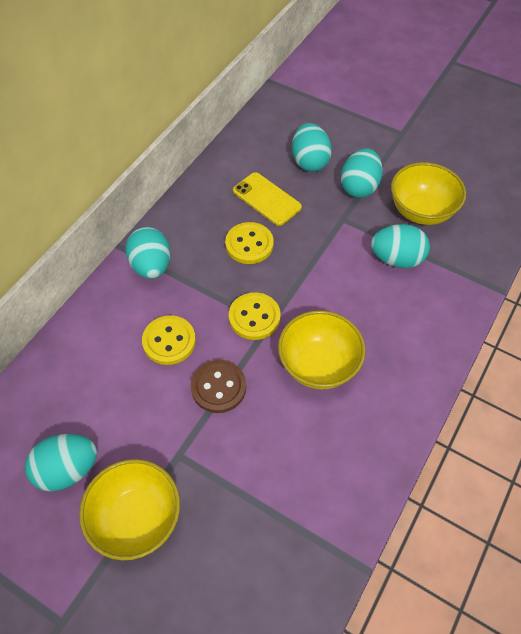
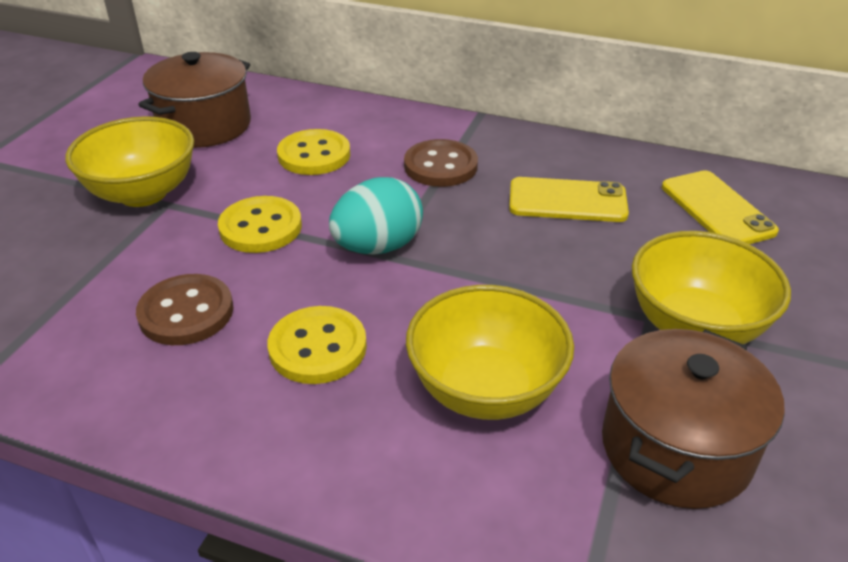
brown button: 1 -> 2
brown pot: 0 -> 2
turquoise egg: 5 -> 1
yellow phone: 1 -> 2

